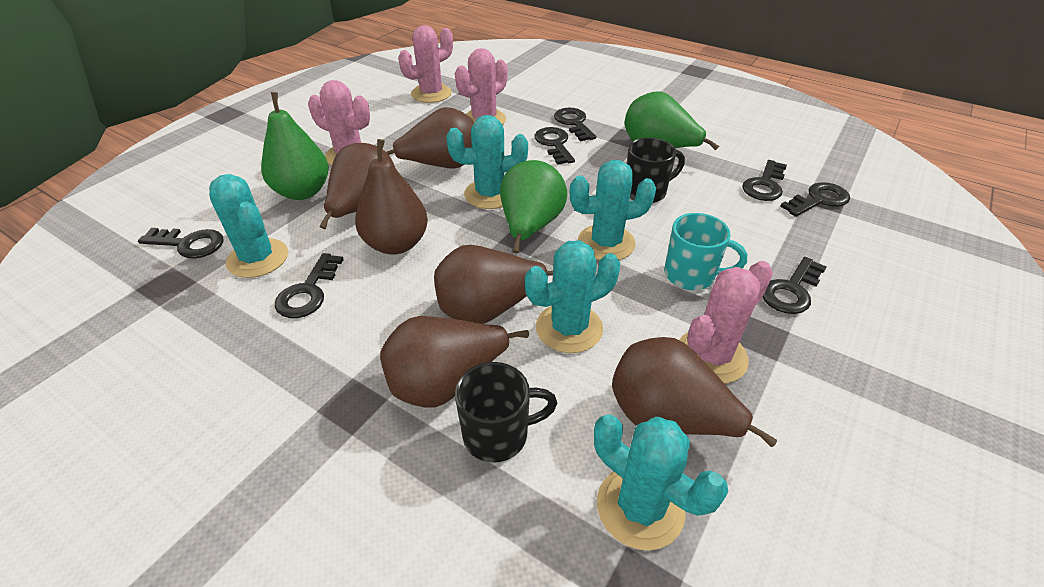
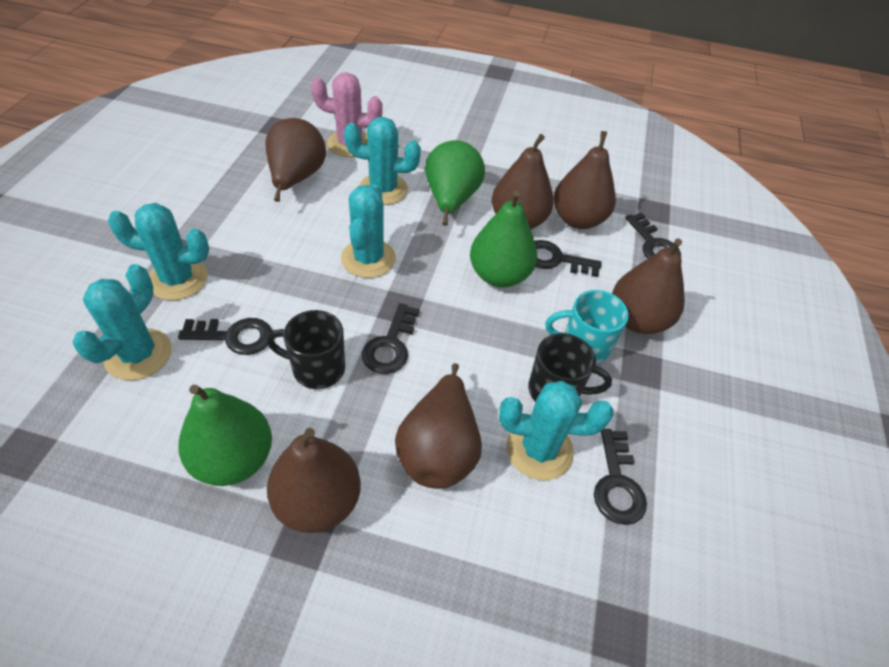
black key: 7 -> 5
pink cactus: 4 -> 1

